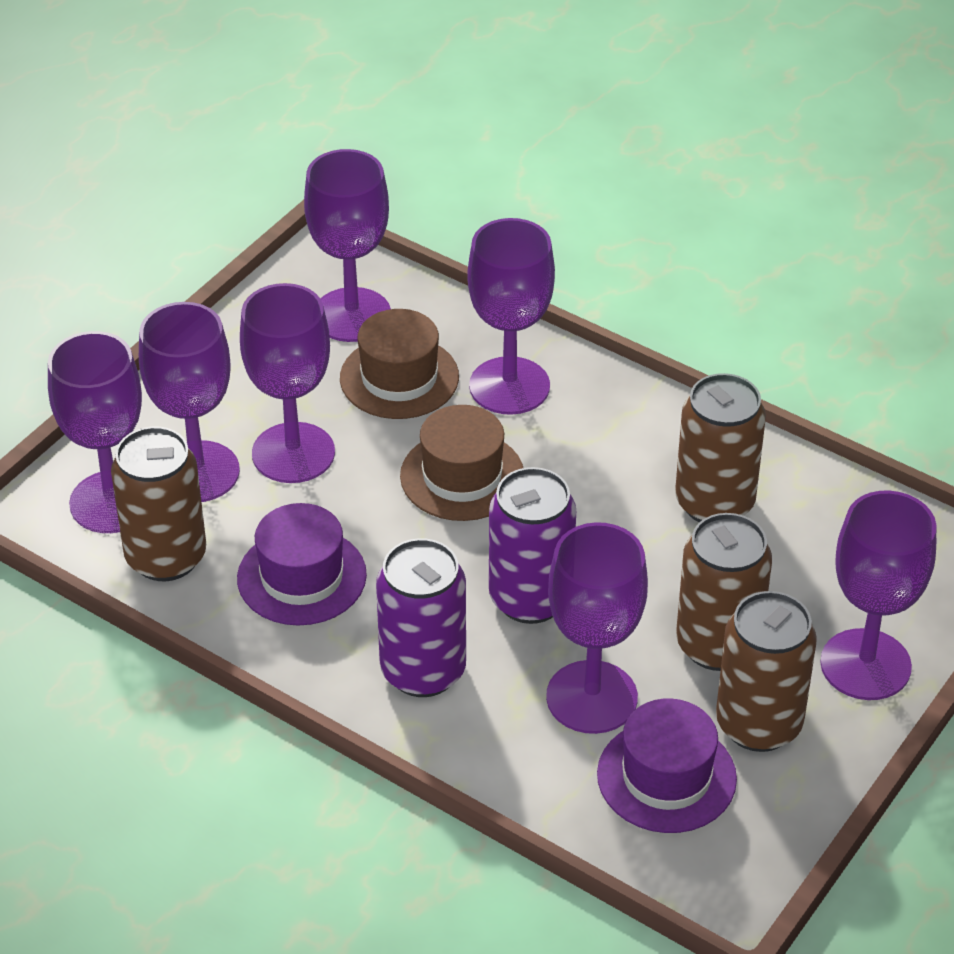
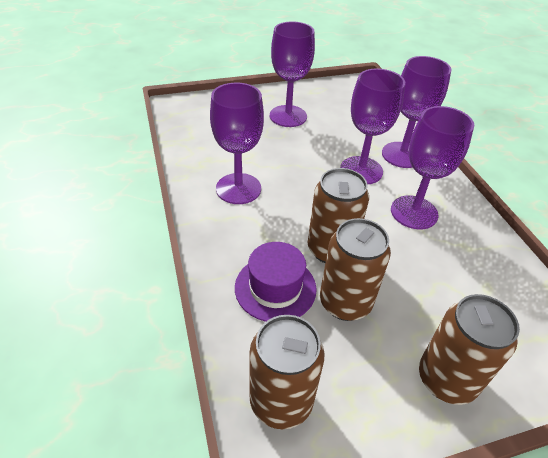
brown hat: 2 -> 0
purple can: 2 -> 0
purple goblet: 7 -> 5
purple hat: 2 -> 1

